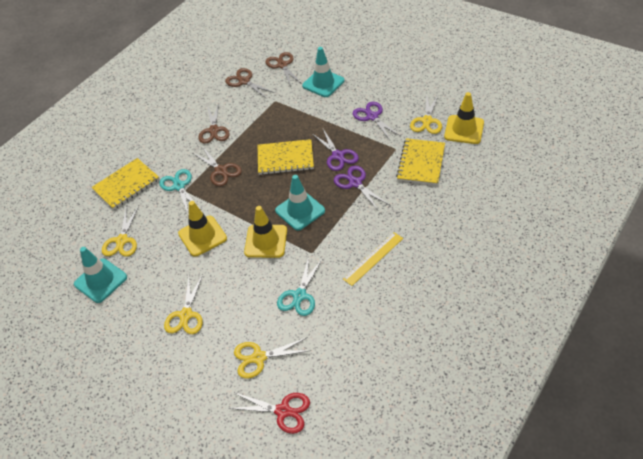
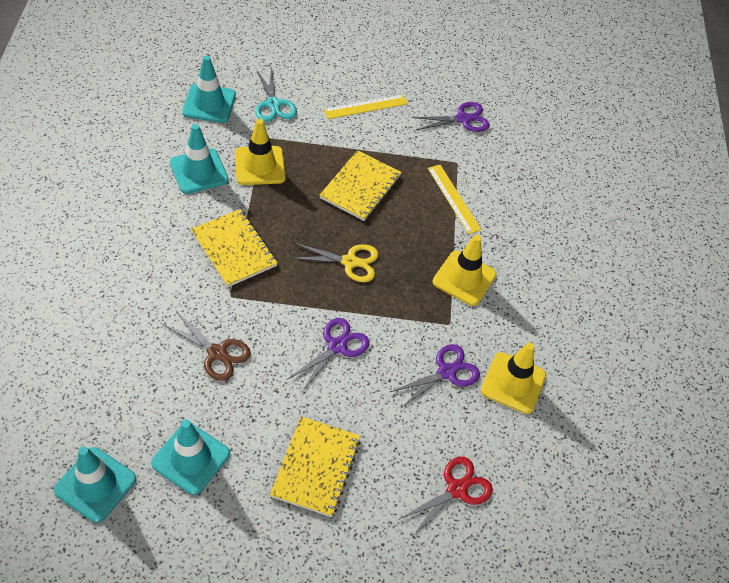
brown scissors: 4 -> 1
turquoise scissors: 2 -> 1
turquoise traffic cone: 3 -> 4
yellow ruler: 1 -> 2
yellow scissors: 4 -> 1

